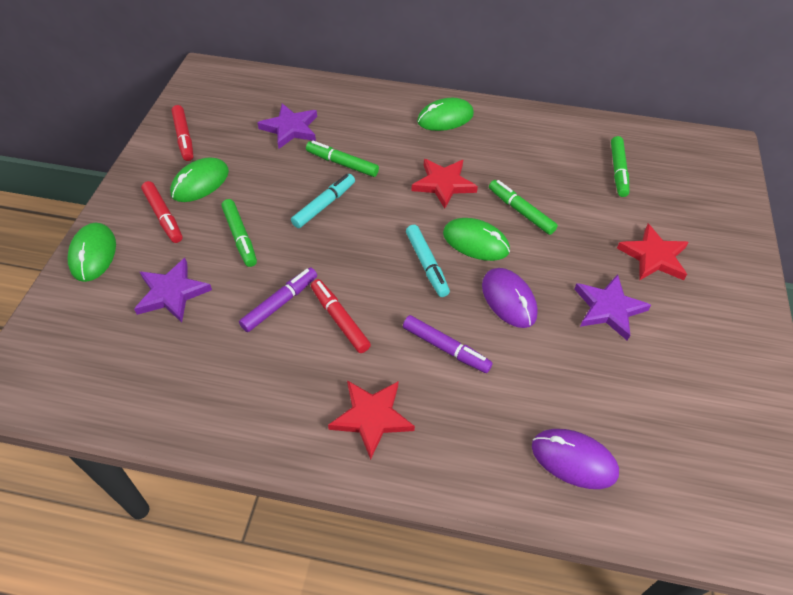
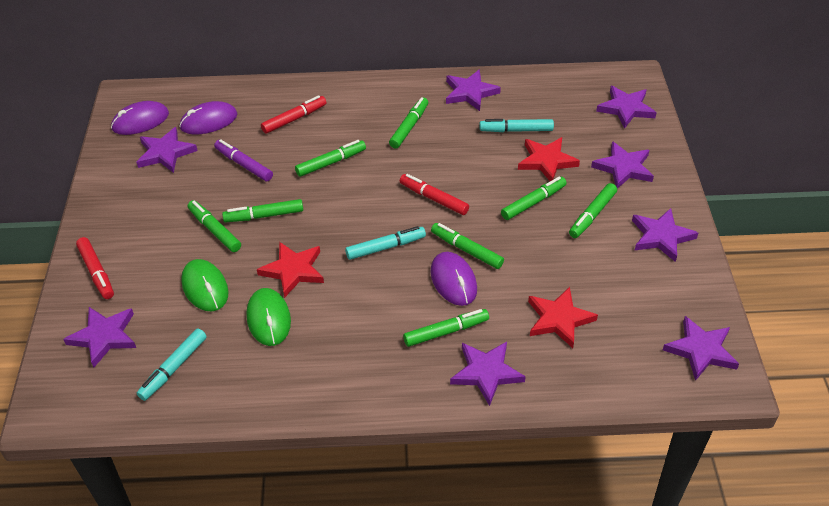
green marker: 4 -> 8
green mouse: 4 -> 2
purple marker: 2 -> 1
purple mouse: 2 -> 3
purple star: 3 -> 8
turquoise marker: 2 -> 3

